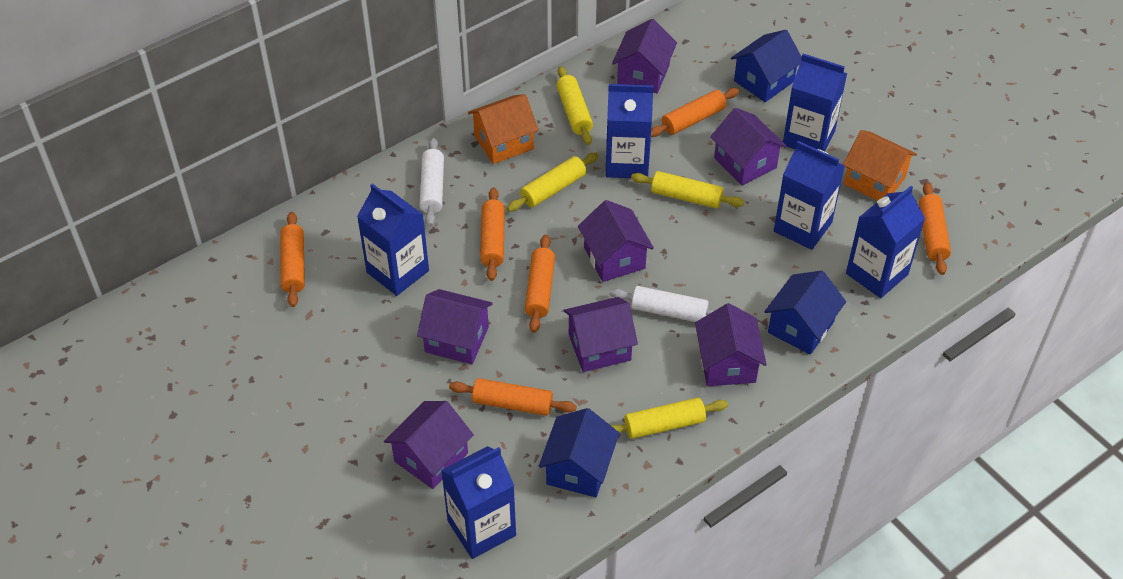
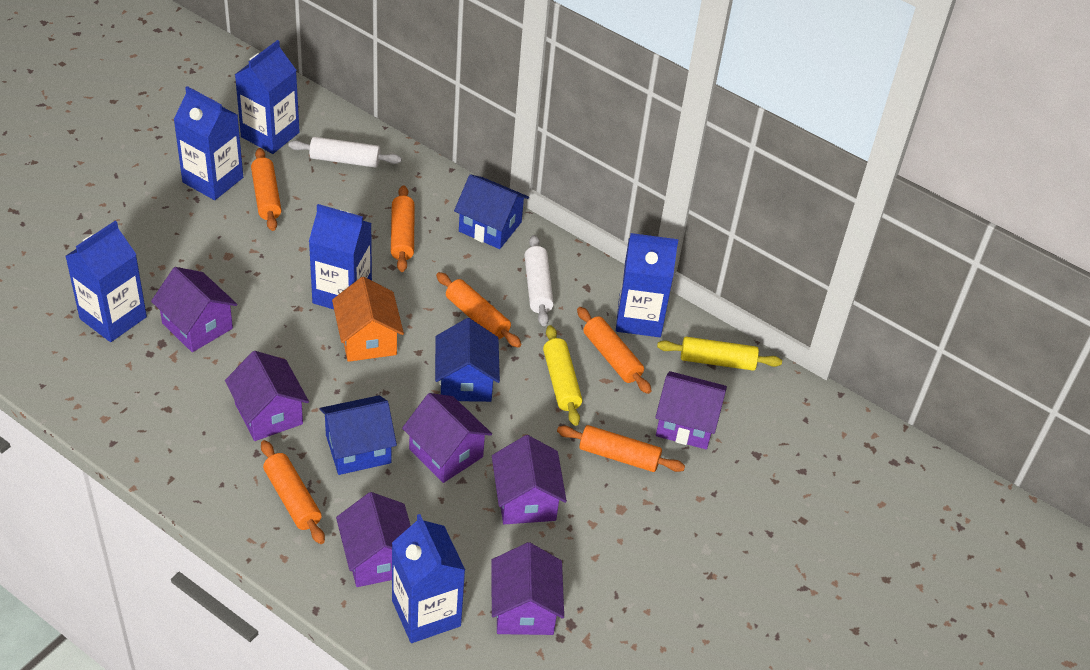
orange house: 2 -> 1
yellow rolling pin: 4 -> 2

